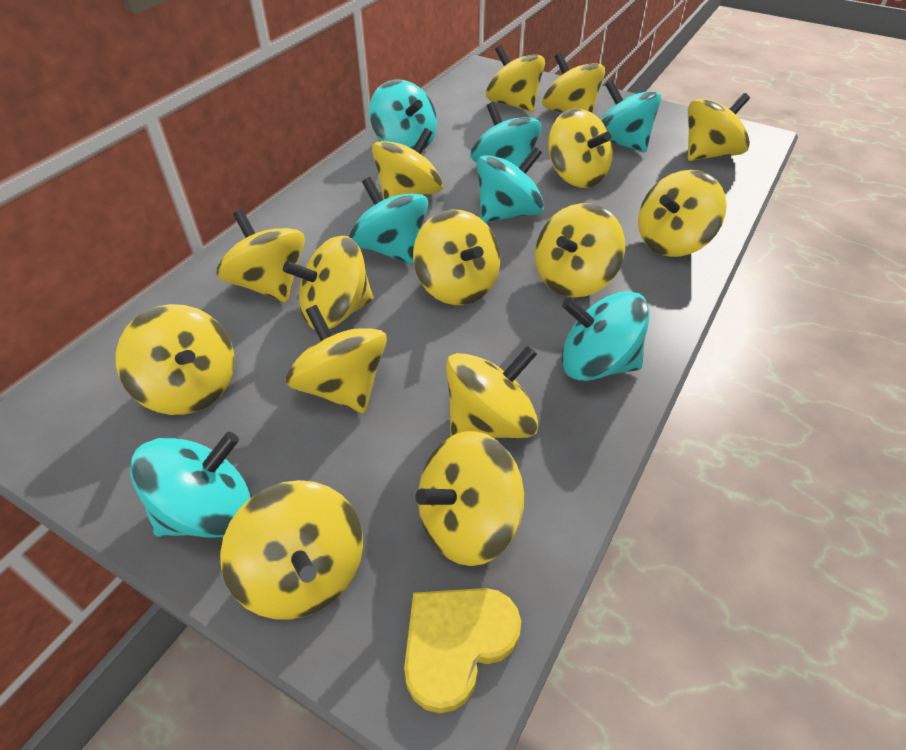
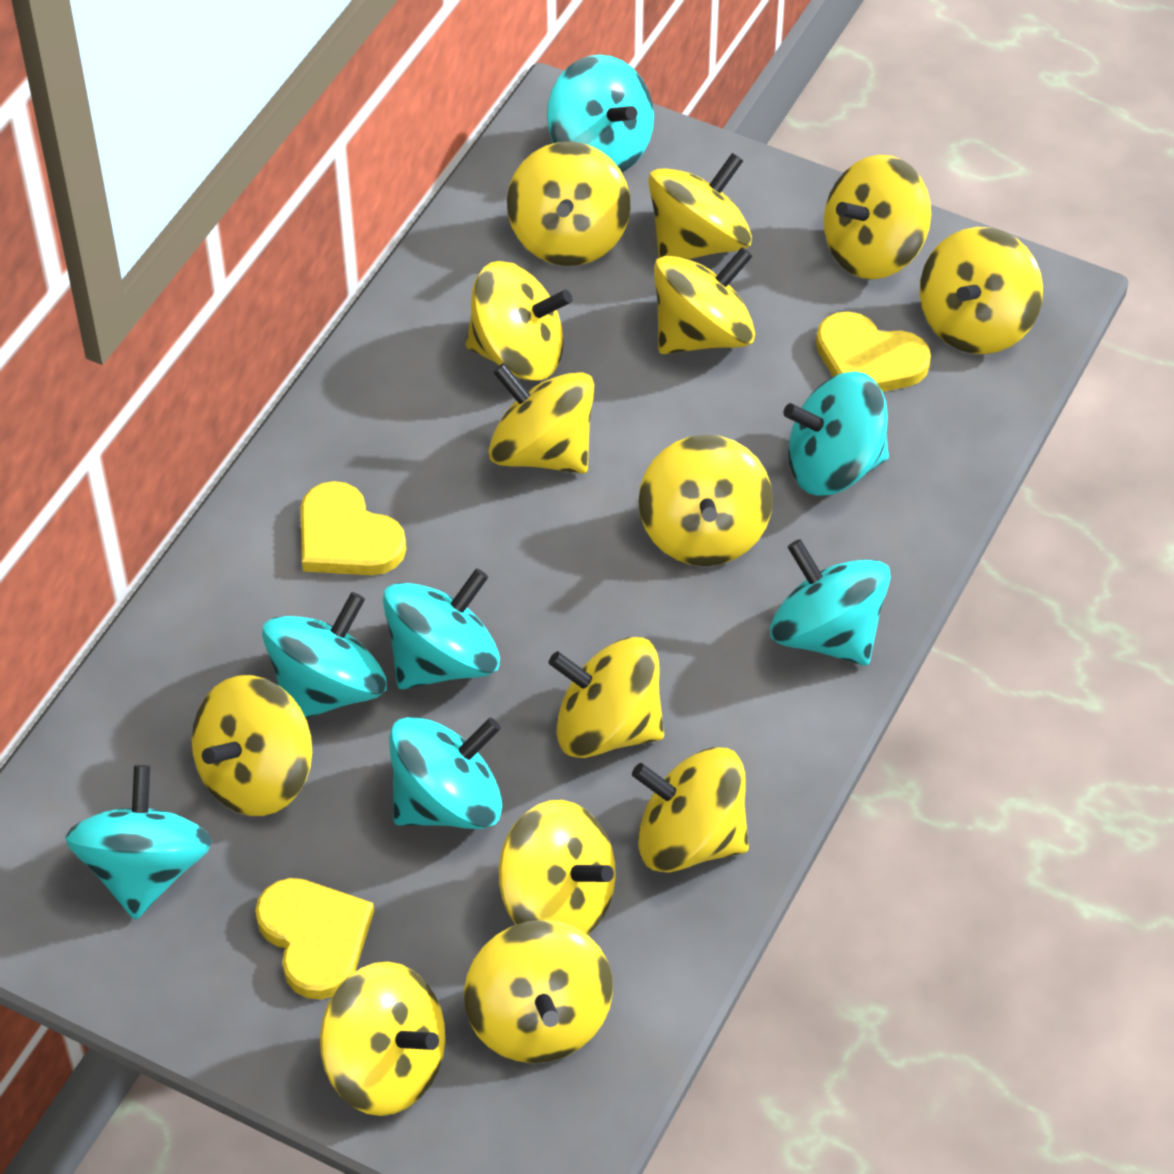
yellow heart: 1 -> 3
yellow spinning top: 15 -> 14

